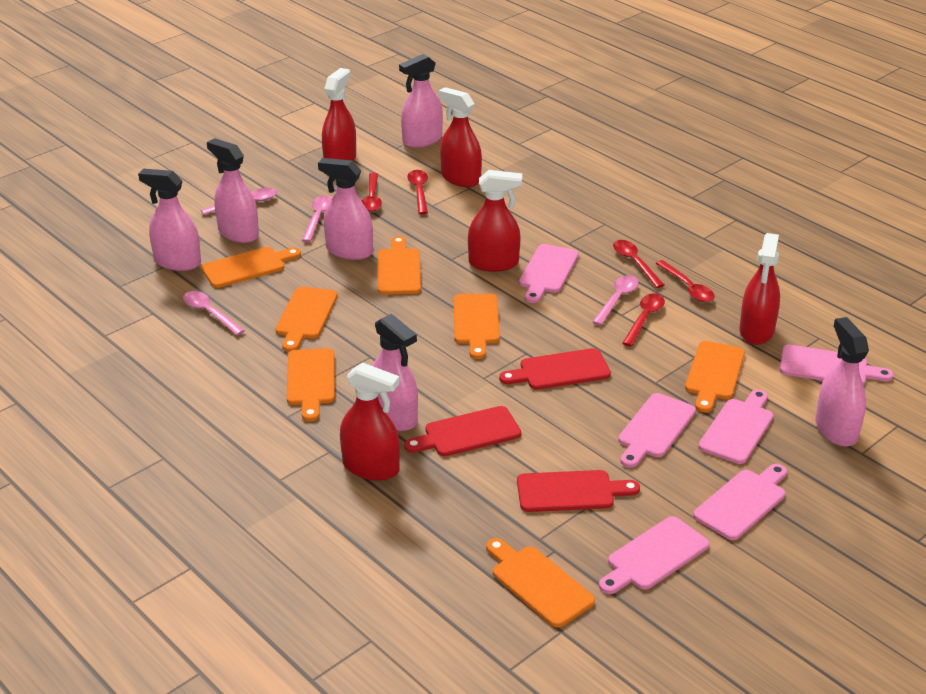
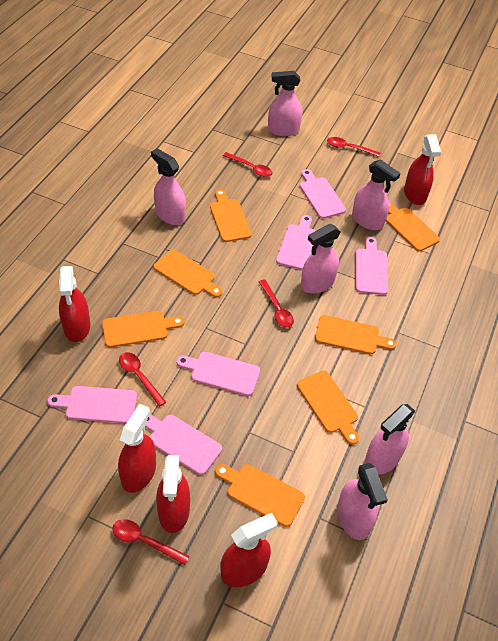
pink spoon: 4 -> 0
red cutting board: 3 -> 0

